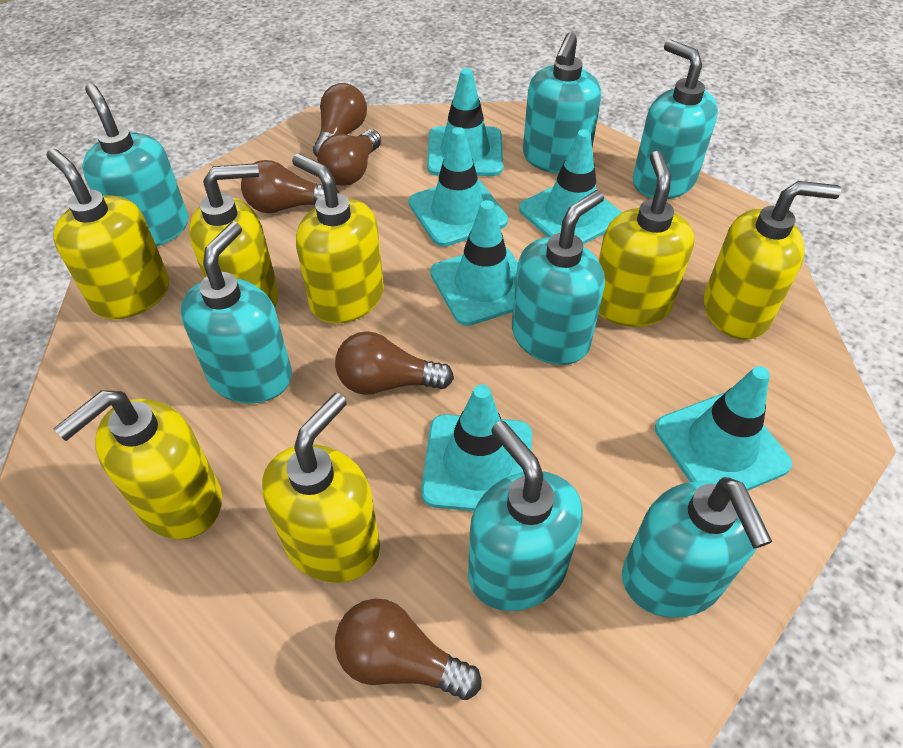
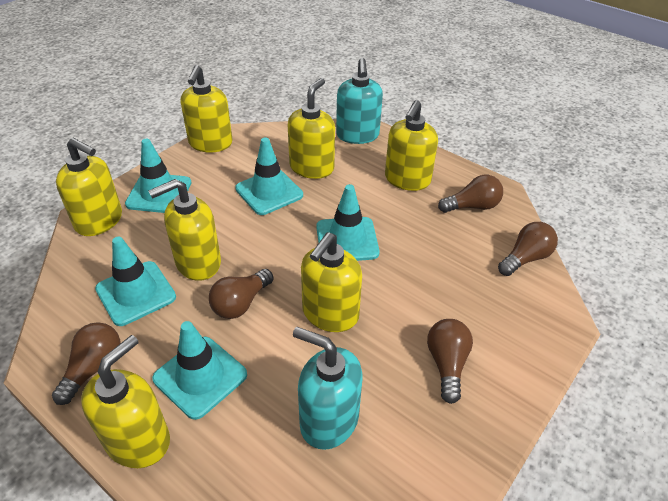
turquoise soap dispenser: 7 -> 2
turquoise traffic cone: 6 -> 5

